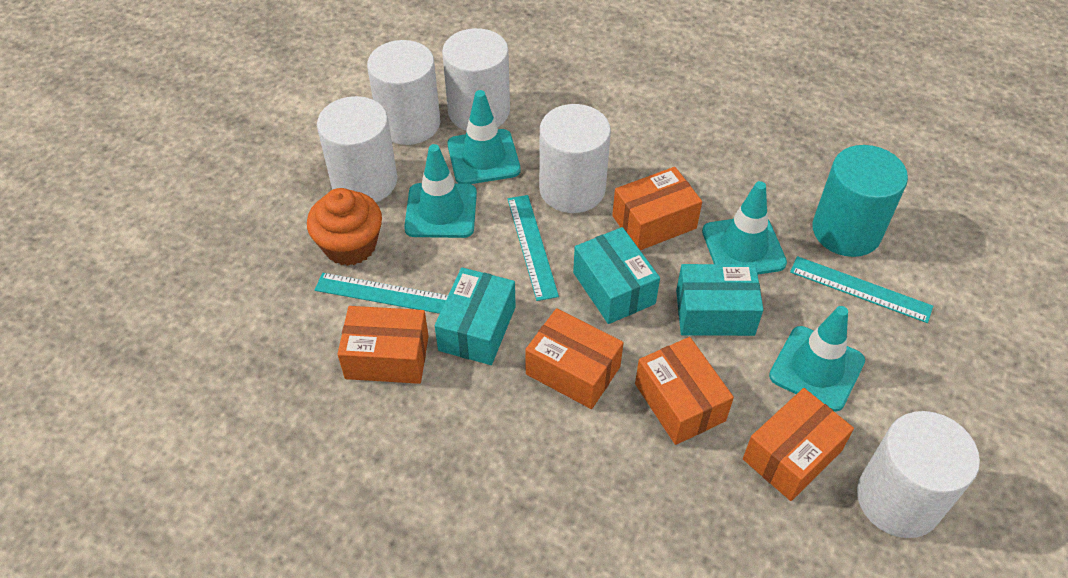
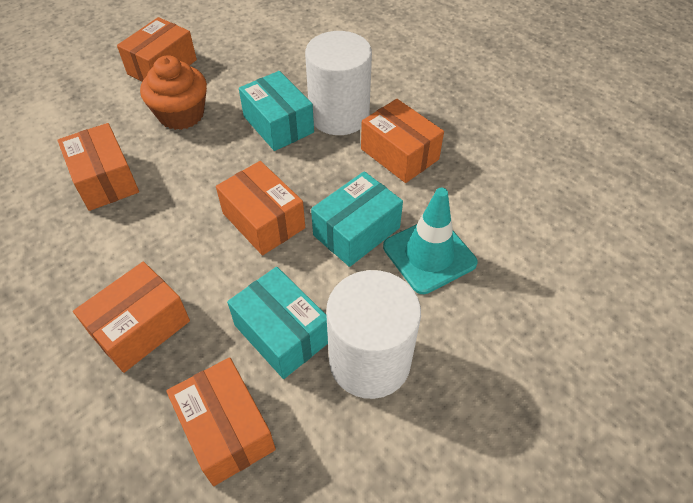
orange box: 5 -> 6
turquoise cylinder: 1 -> 0
turquoise ruler: 3 -> 0
turquoise traffic cone: 4 -> 1
white cylinder: 5 -> 2

